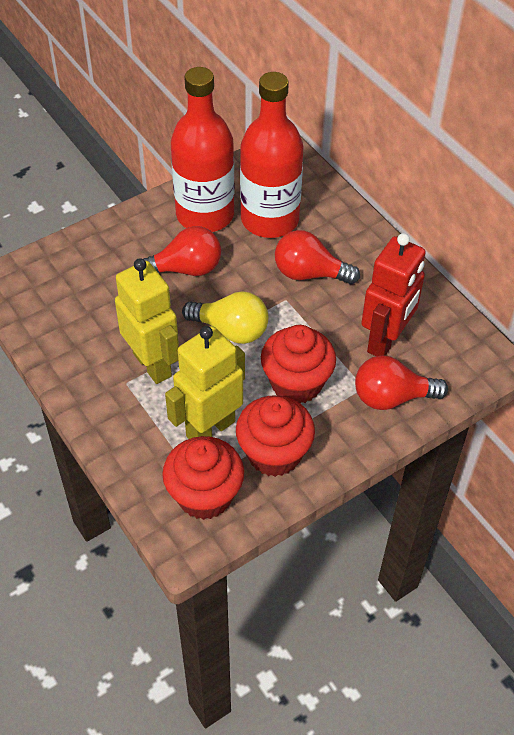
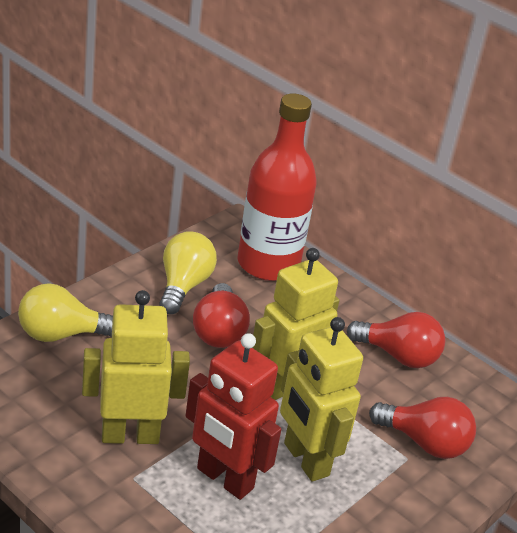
red bottle: 2 -> 1
red cupcake: 3 -> 0
yellow light bulb: 1 -> 2
yellow robot: 2 -> 3

